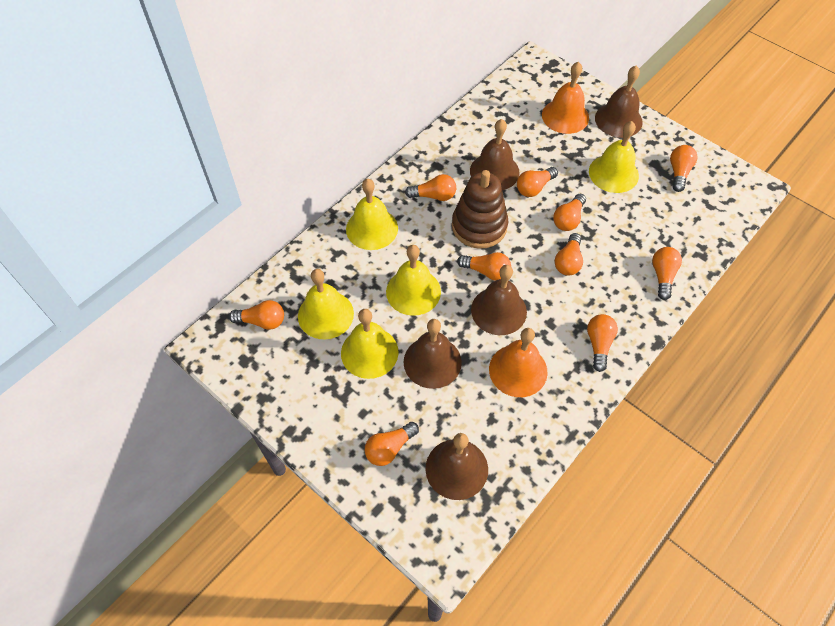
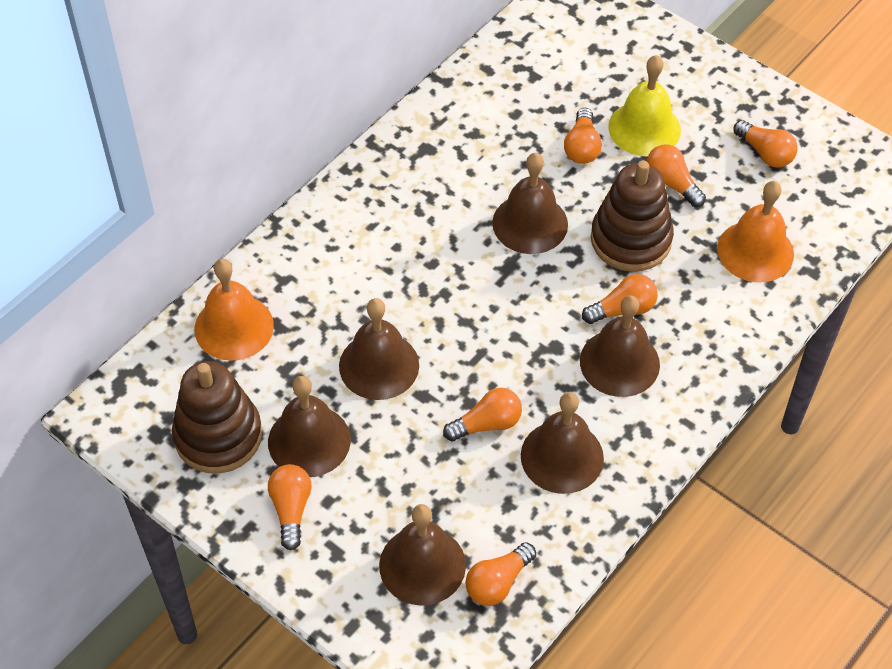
brown bell: 5 -> 6
brown stacking toy: 1 -> 2
orange light bulb: 10 -> 7
yellow bell: 5 -> 1

